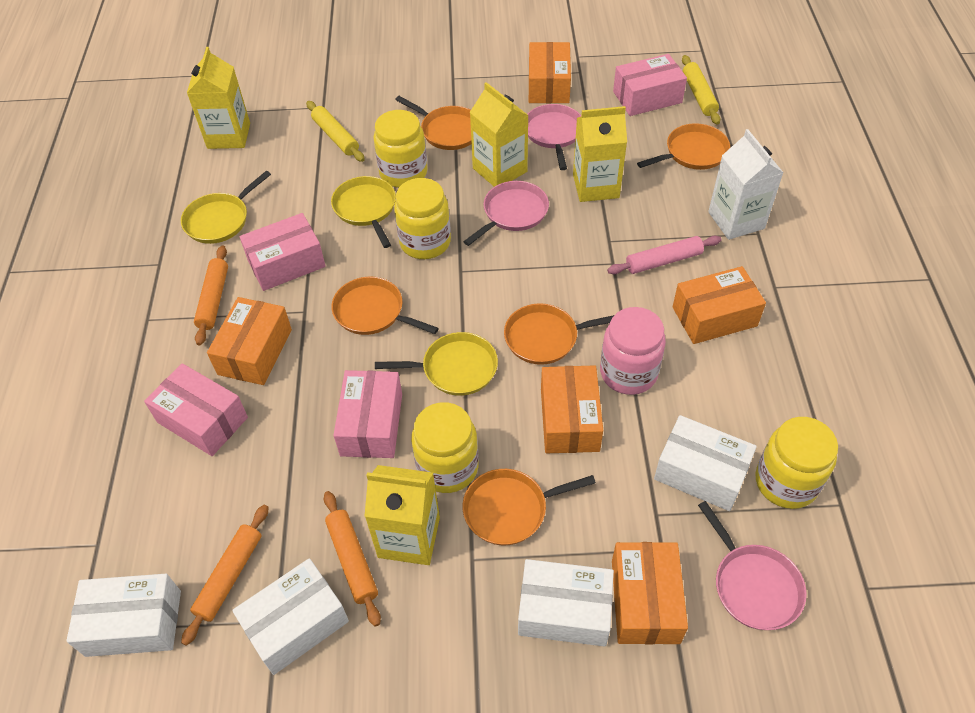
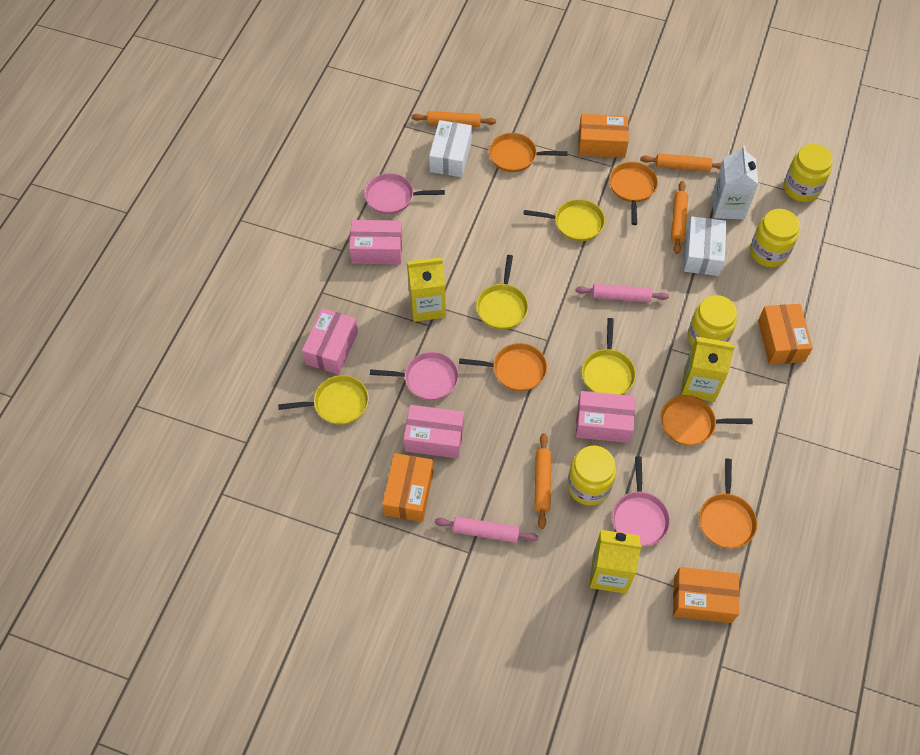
orange box: 5 -> 4
orange rolling pin: 3 -> 4
pink jar: 1 -> 0
pink rolling pin: 1 -> 2
white box: 4 -> 2
yellow carton: 4 -> 3
yellow pan: 3 -> 4
yellow rolling pin: 2 -> 0

